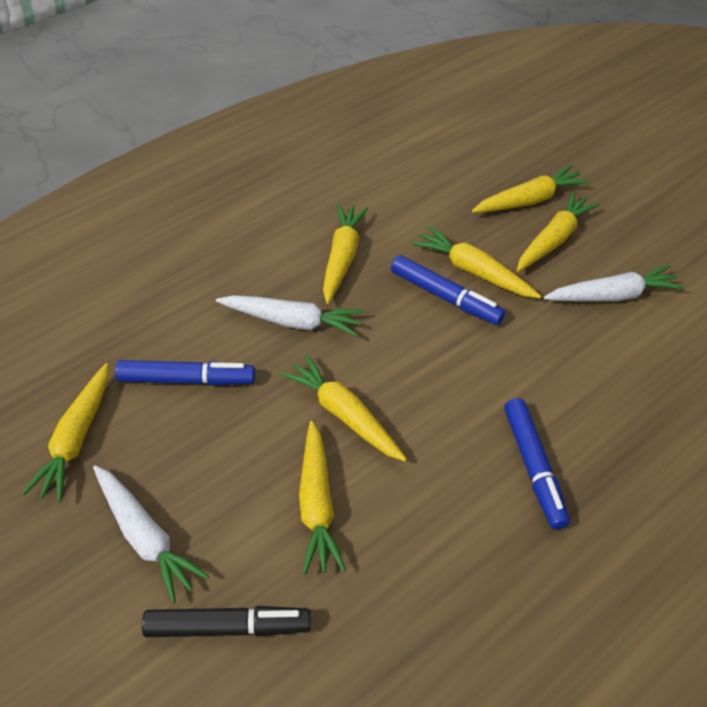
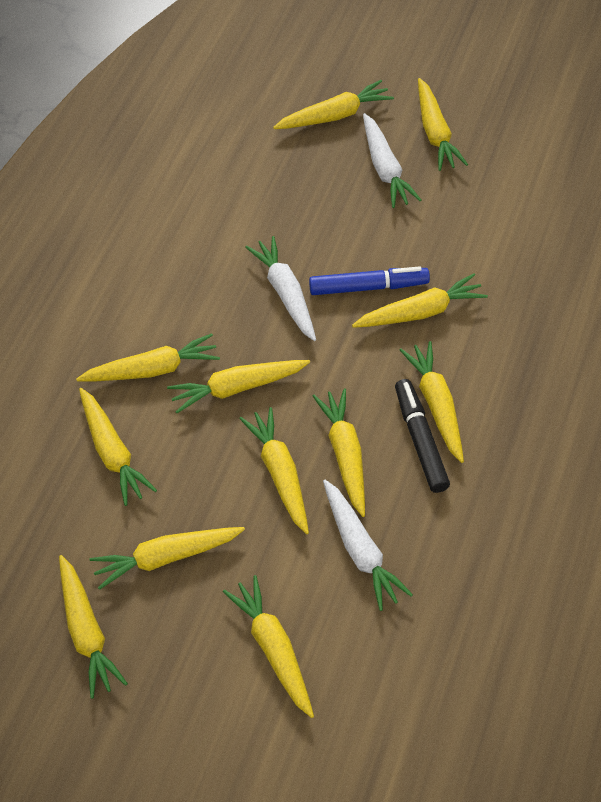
blue marker: 3 -> 1
yellow carrot: 7 -> 12

